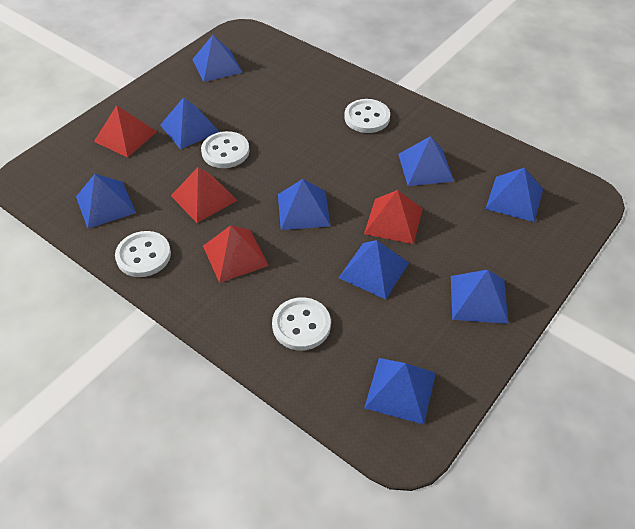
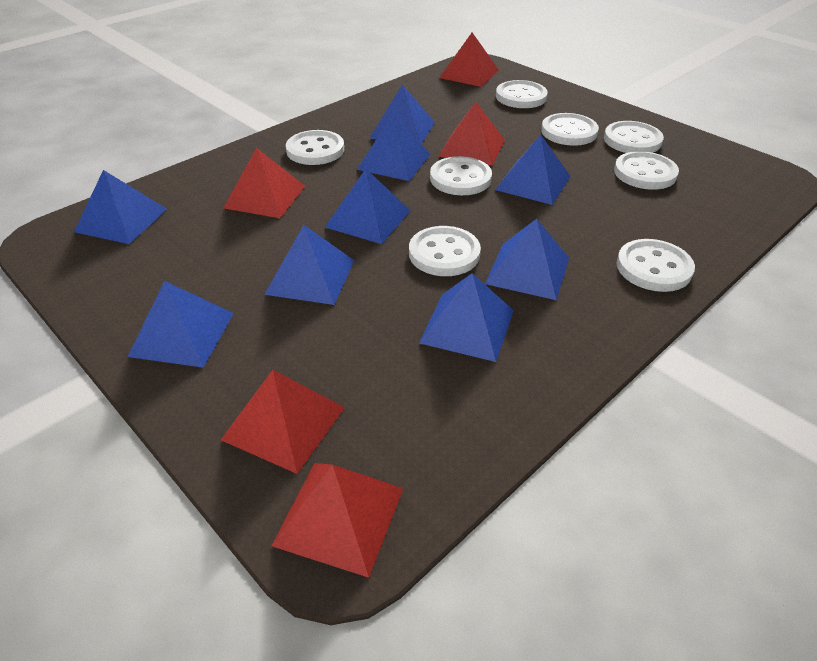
red pyramid: 4 -> 5
white button: 4 -> 8

